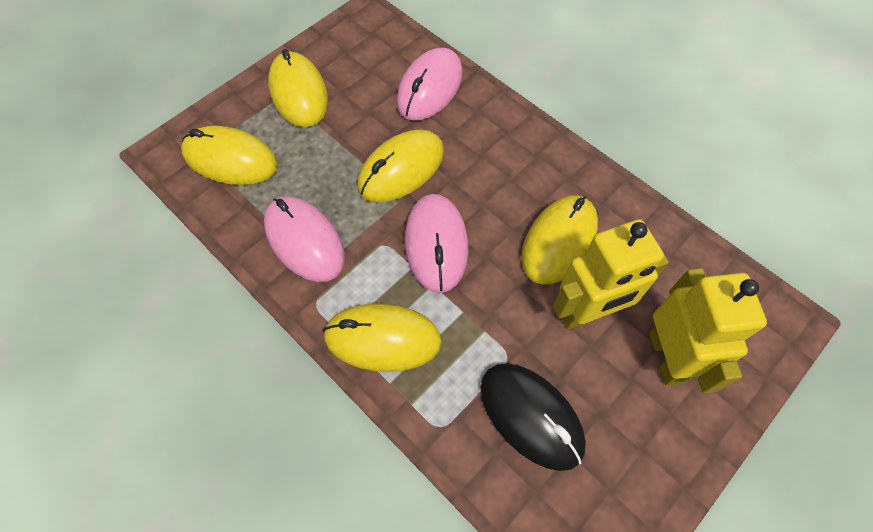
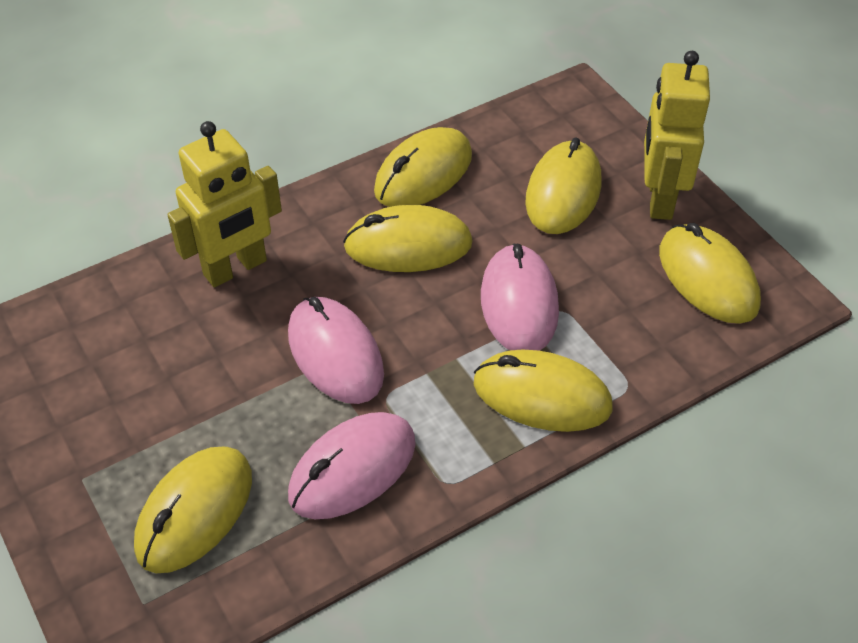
black mouse: 1 -> 0
yellow mouse: 5 -> 6

